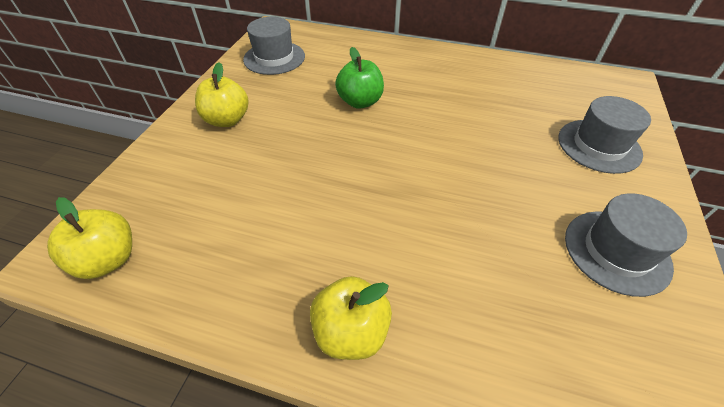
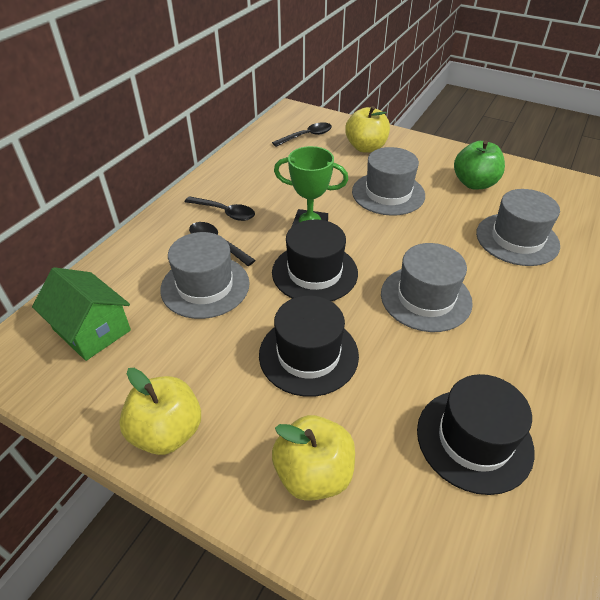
black hat: 0 -> 3
black spoon: 0 -> 3
green house: 0 -> 1
green trophy: 0 -> 1
grey hat: 3 -> 4

